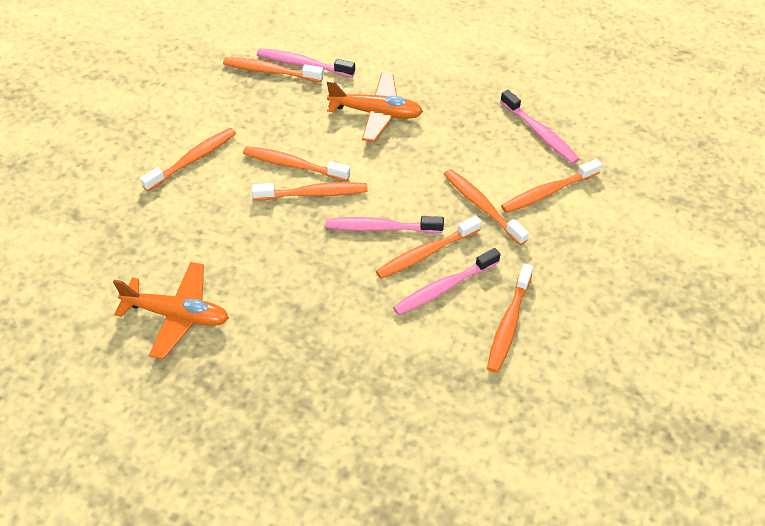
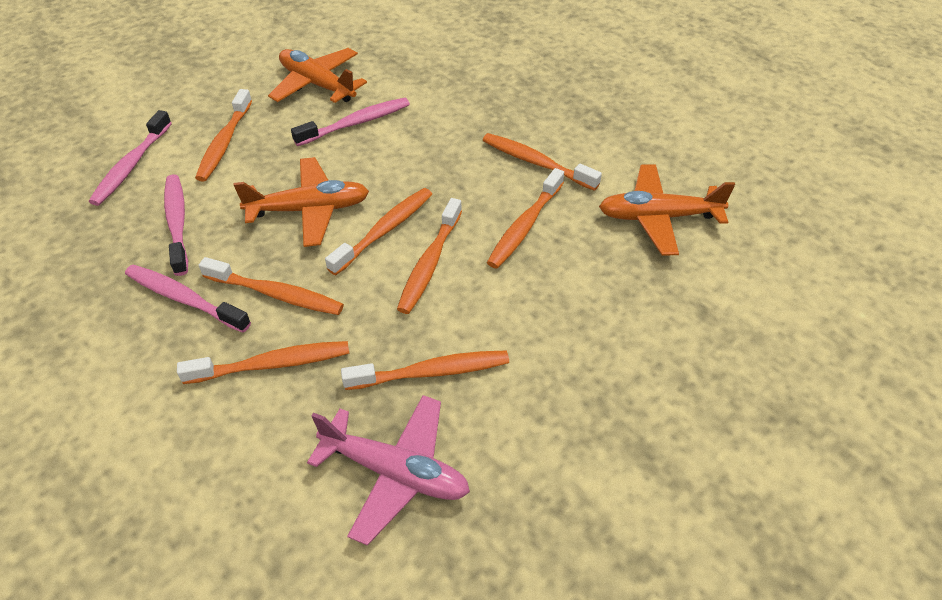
orange plane: 2 -> 3
pink plane: 0 -> 1

